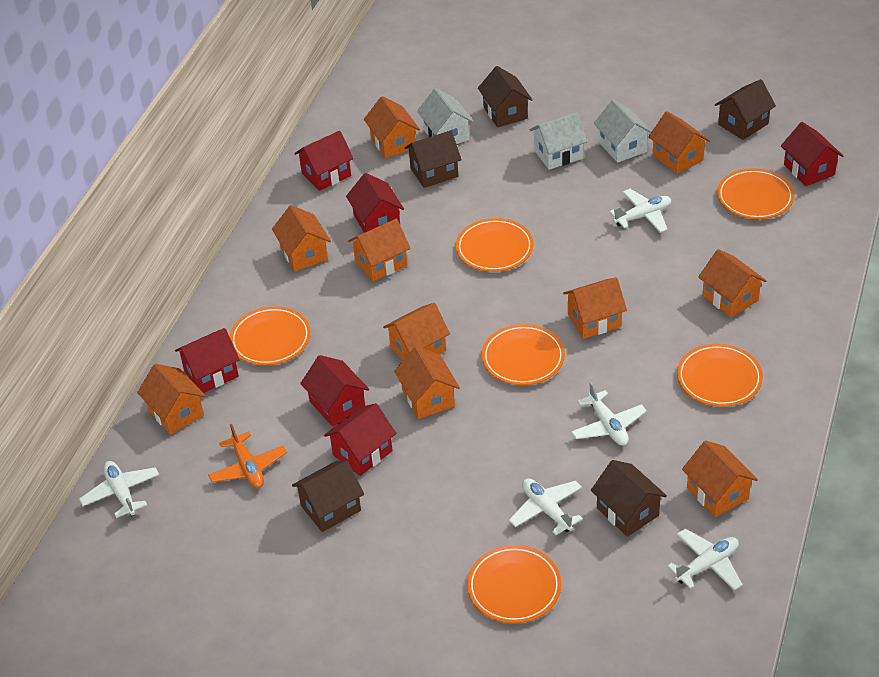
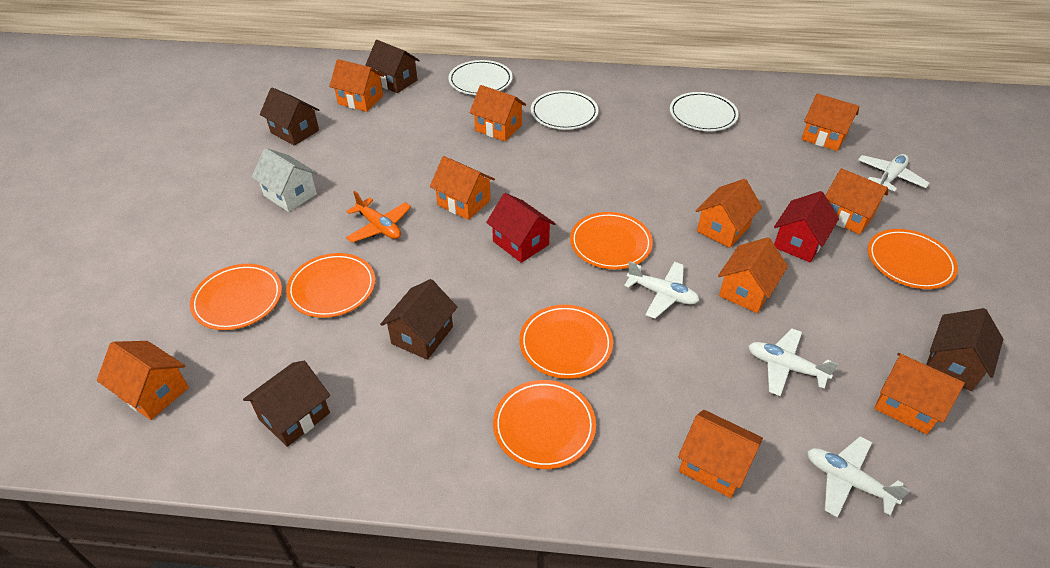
red house: 6 -> 2
white house: 3 -> 1
white plane: 5 -> 4
white plate: 0 -> 3

